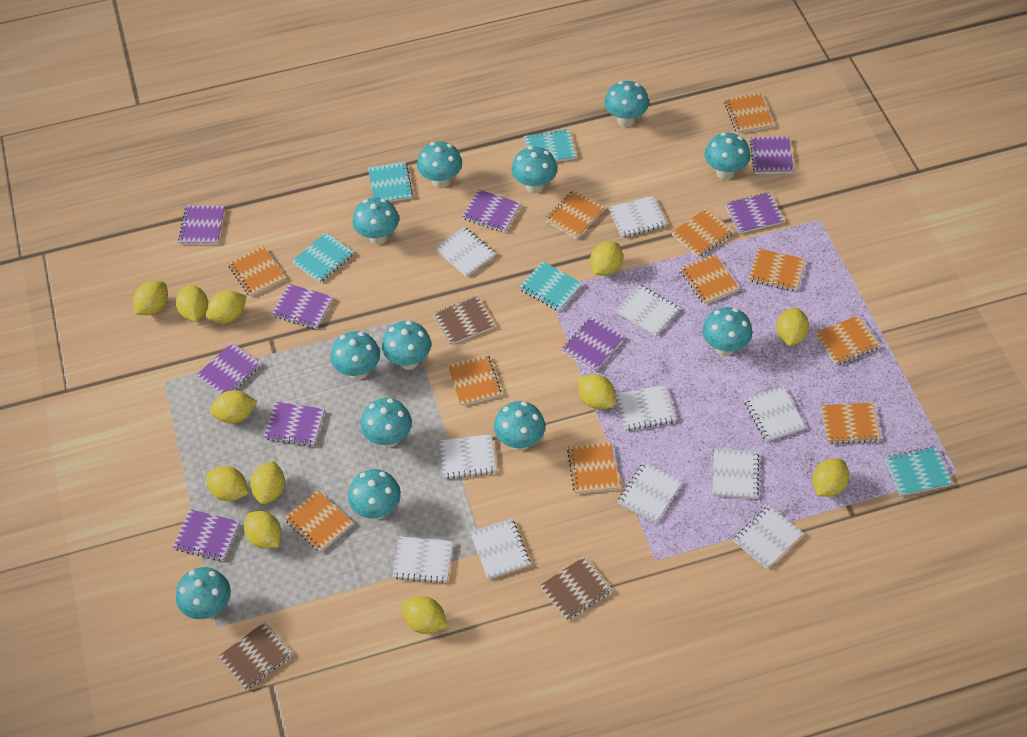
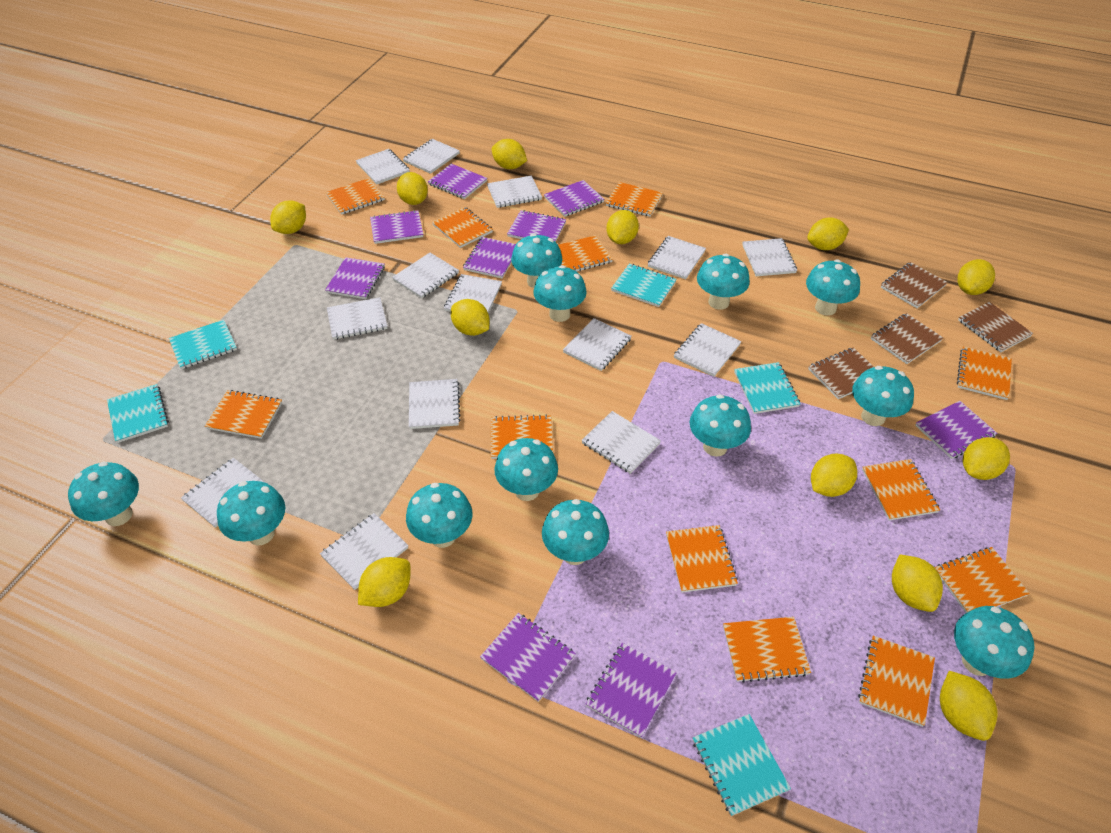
brown notebook: 3 -> 4
orange notebook: 11 -> 12
white notebook: 11 -> 14

